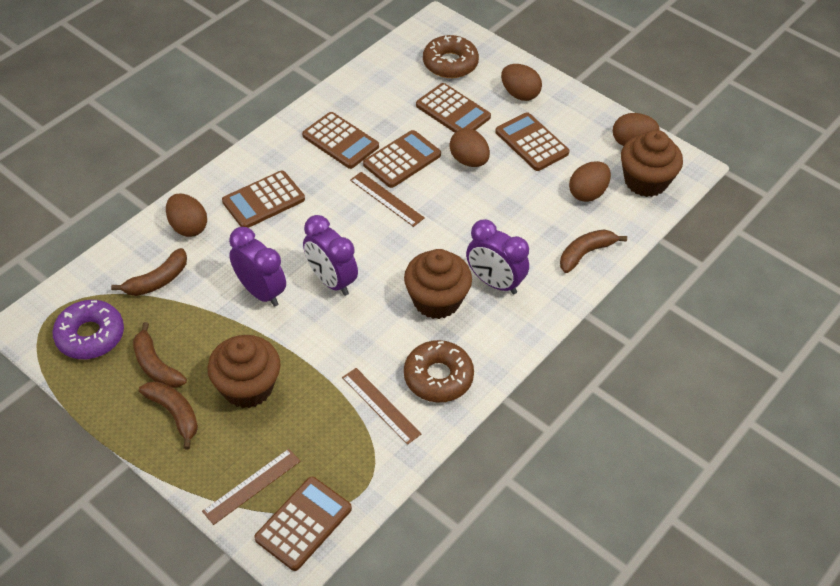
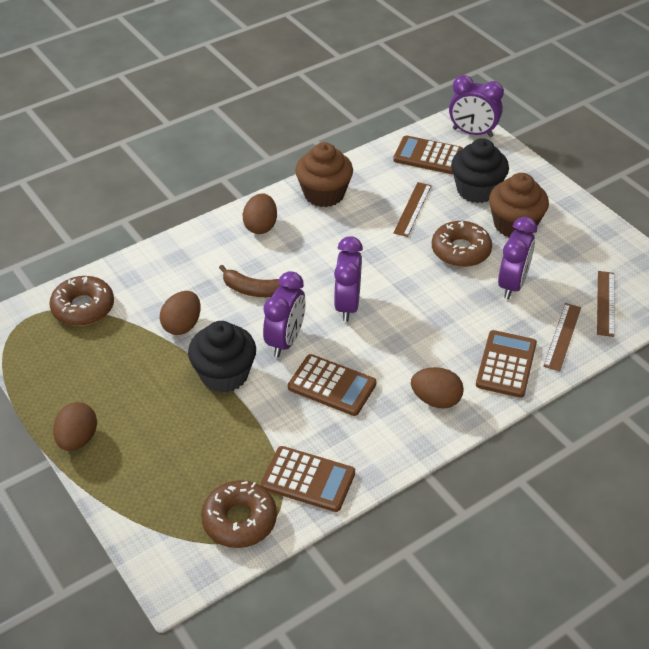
black cupcake: 0 -> 2
brown banana: 4 -> 1
brown calculator: 6 -> 4
brown cupcake: 3 -> 2
brown donut: 2 -> 3
brown egg: 5 -> 4
purple clock: 3 -> 4
purple donut: 1 -> 0

